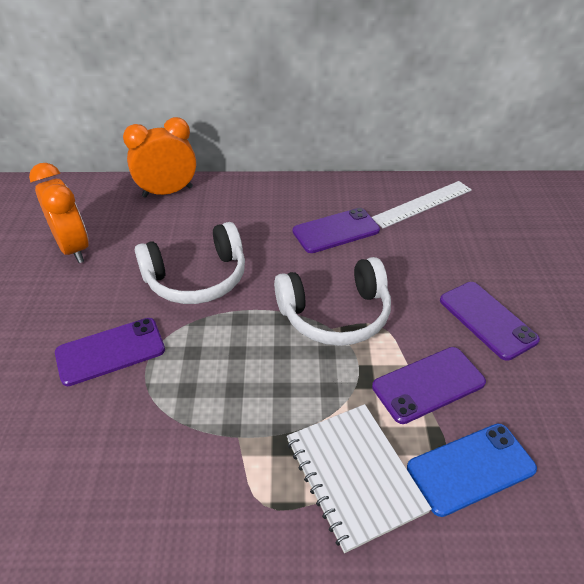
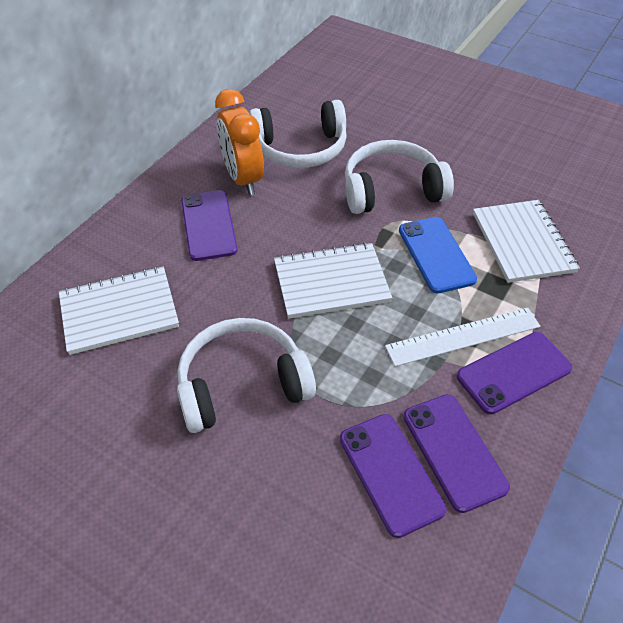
orange clock: 2 -> 1
white headphones: 2 -> 3
white notebook: 1 -> 3

